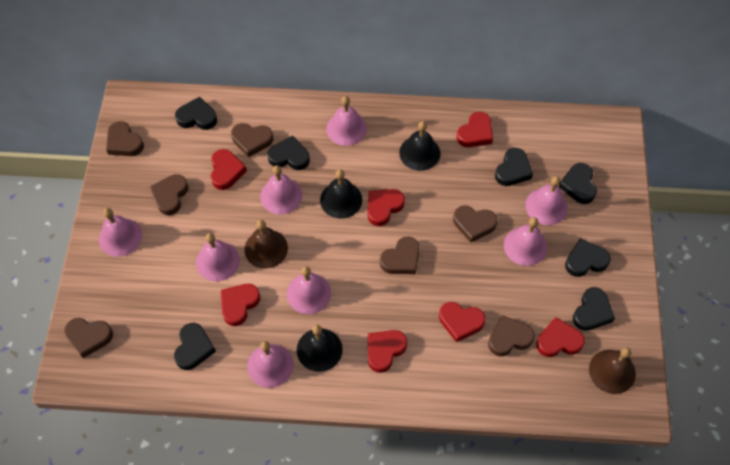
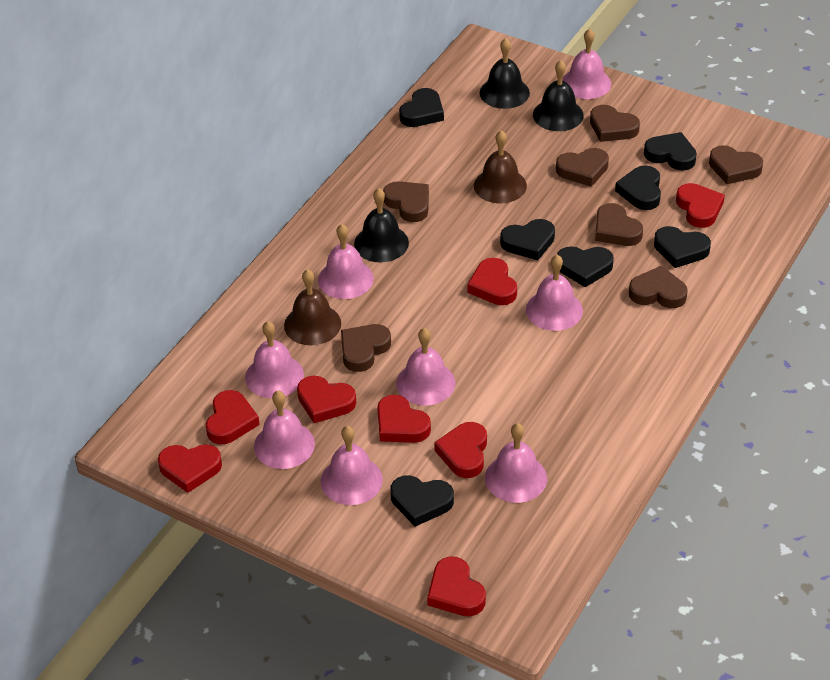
red heart: 7 -> 8

